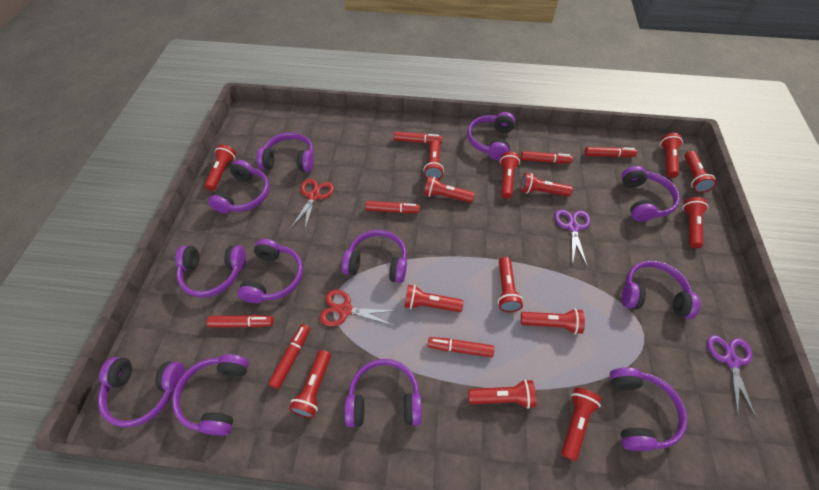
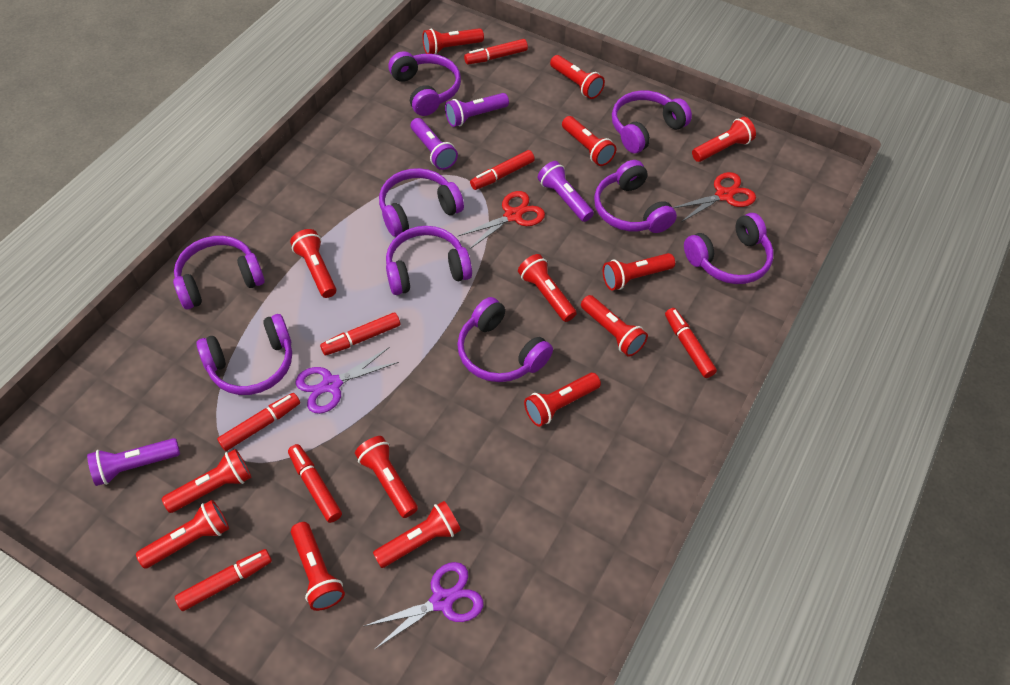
purple flashlight: 0 -> 4
purple headphones: 12 -> 9

